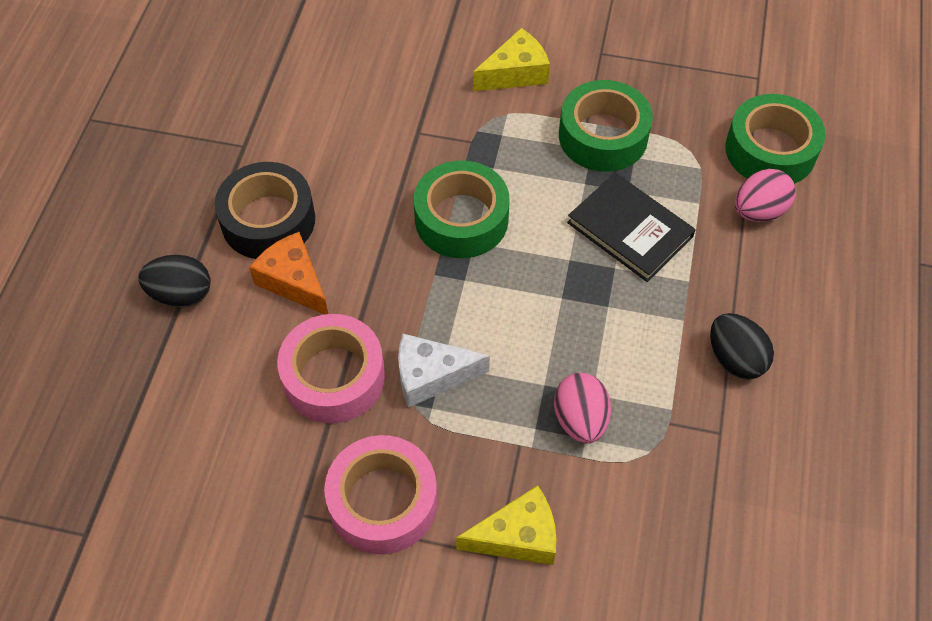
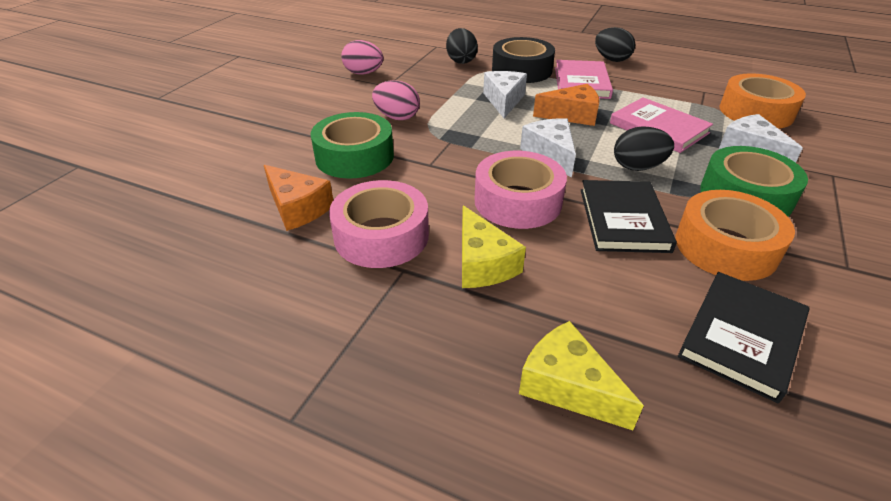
black book: 1 -> 2
black egg: 2 -> 3
green tape: 3 -> 2
orange cheese: 1 -> 2
orange tape: 0 -> 2
pink book: 0 -> 2
white cheese: 1 -> 3

